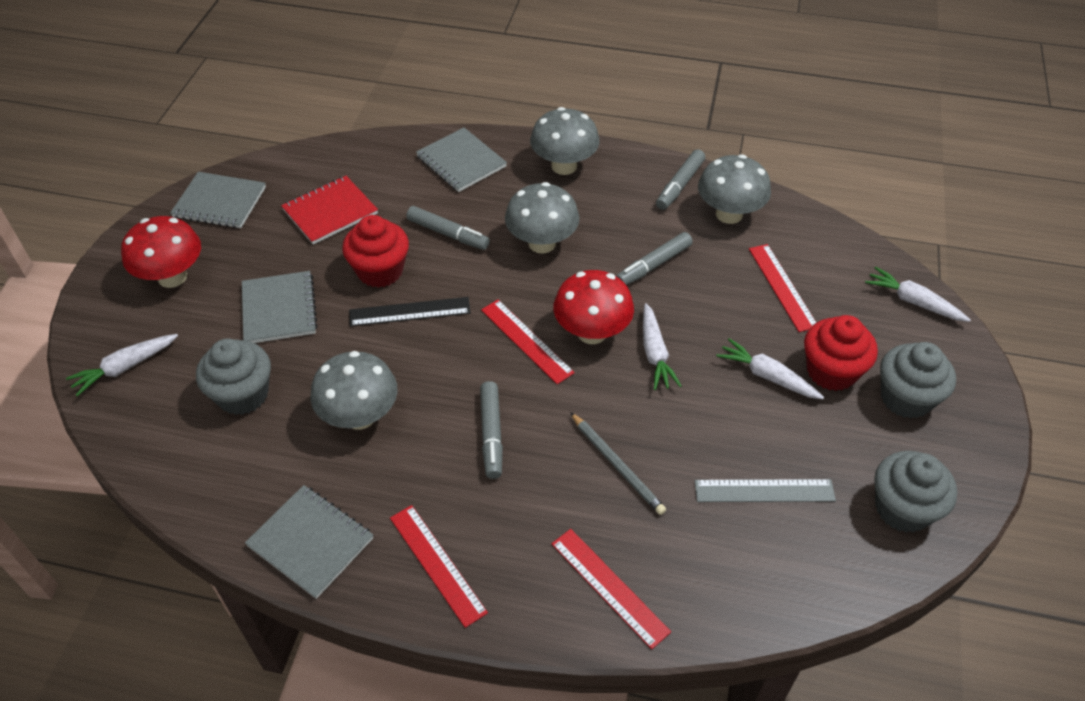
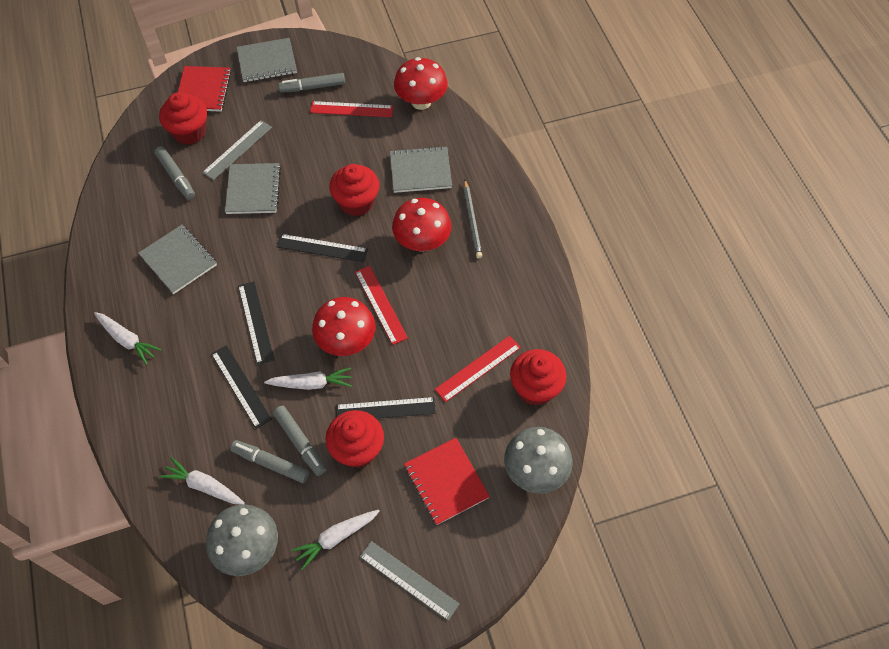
black ruler: 1 -> 4
grey cupcake: 3 -> 0
grey mushroom: 4 -> 2
grey ruler: 1 -> 2
red cupcake: 2 -> 4
red mushroom: 2 -> 3
red notebook: 1 -> 2
red ruler: 4 -> 3

